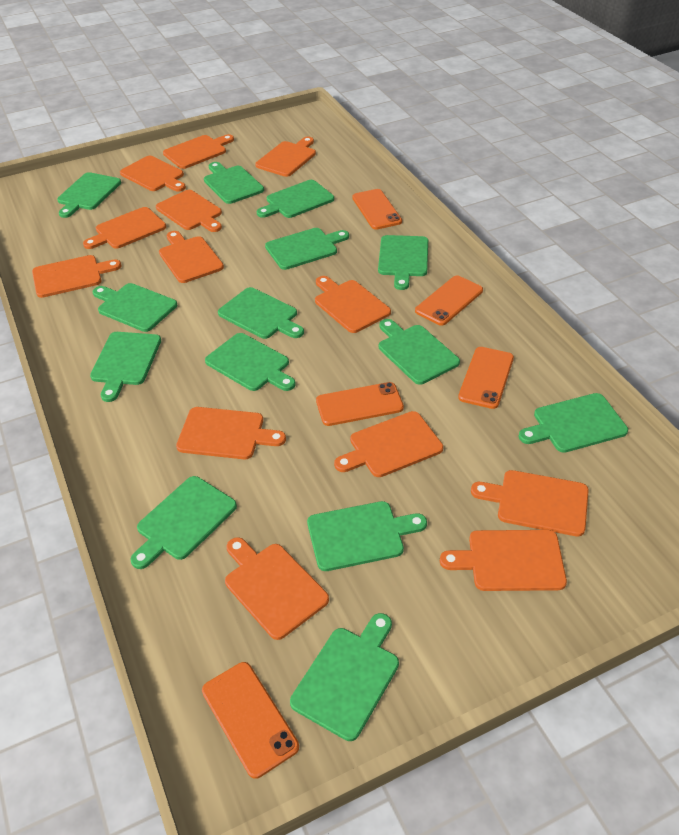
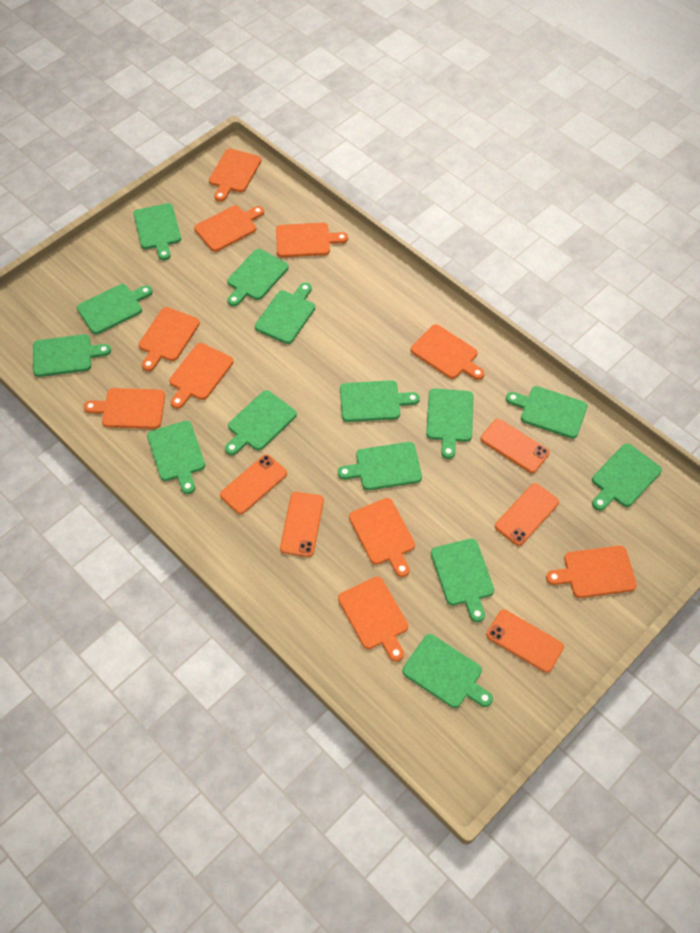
orange cutting board: 13 -> 10

